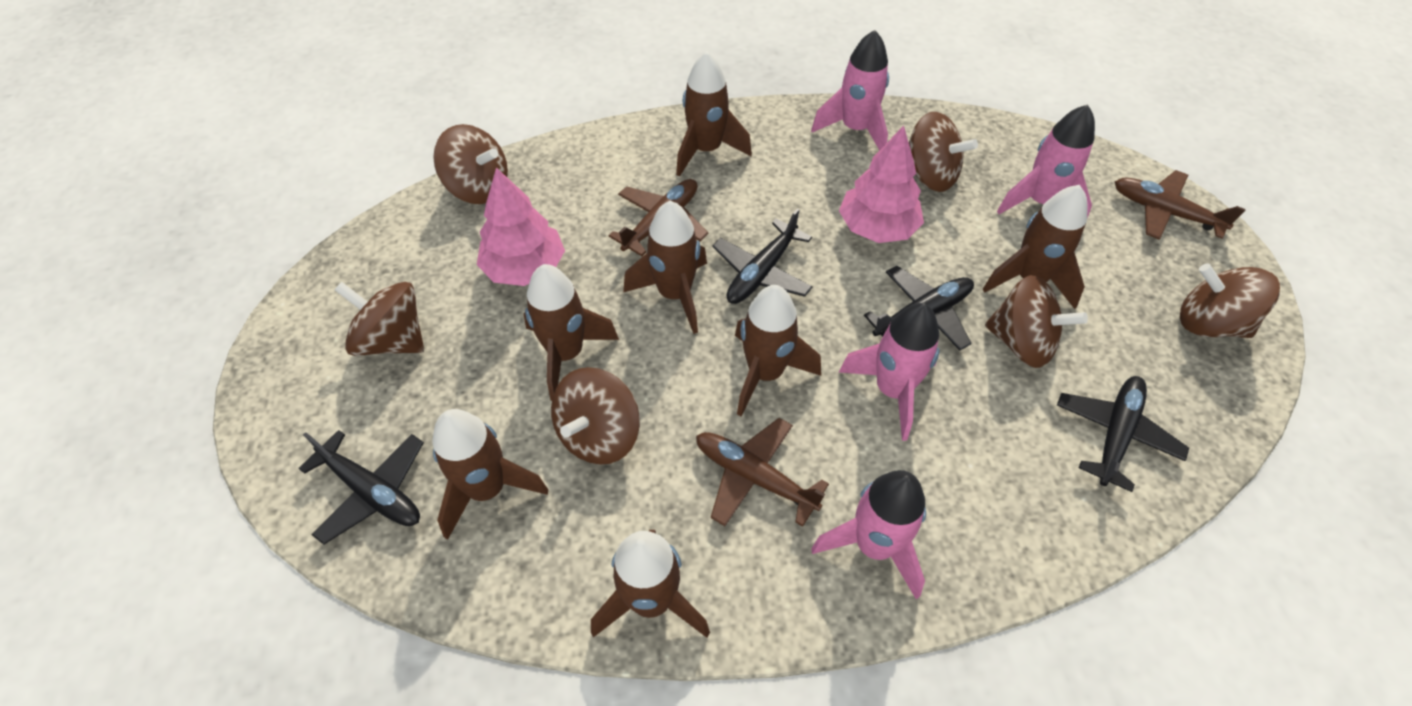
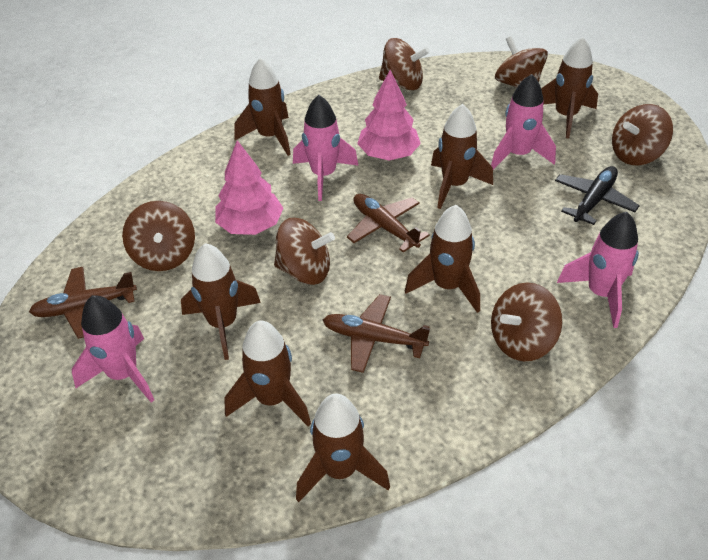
black plane: 4 -> 1

